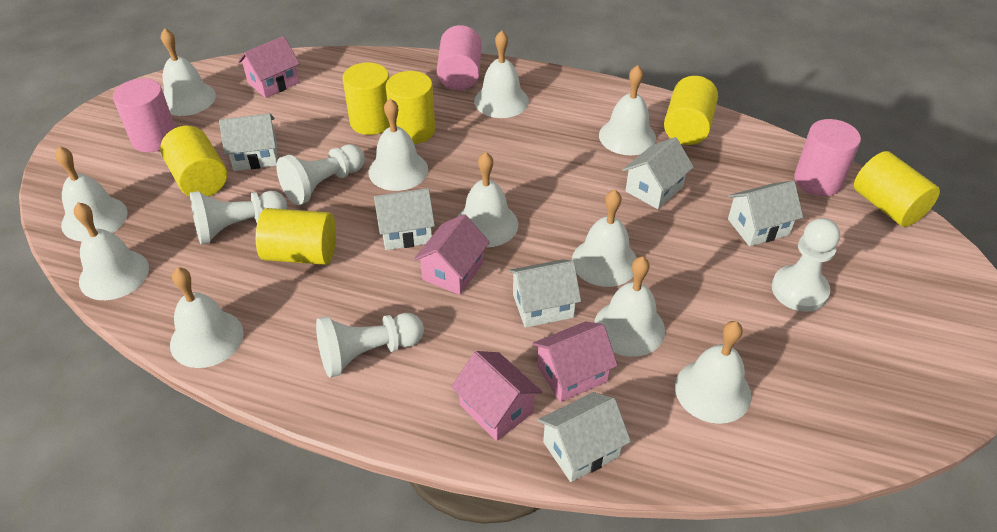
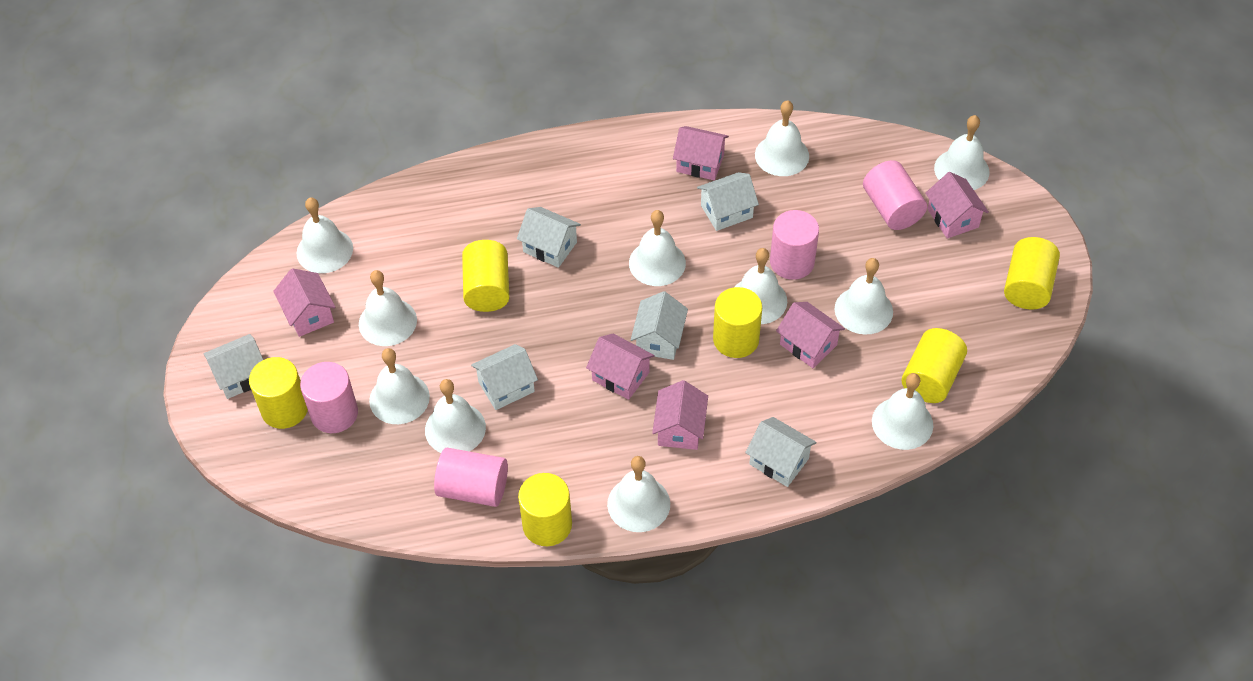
pink cylinder: 3 -> 4
pink house: 4 -> 6
white pawn: 4 -> 0

